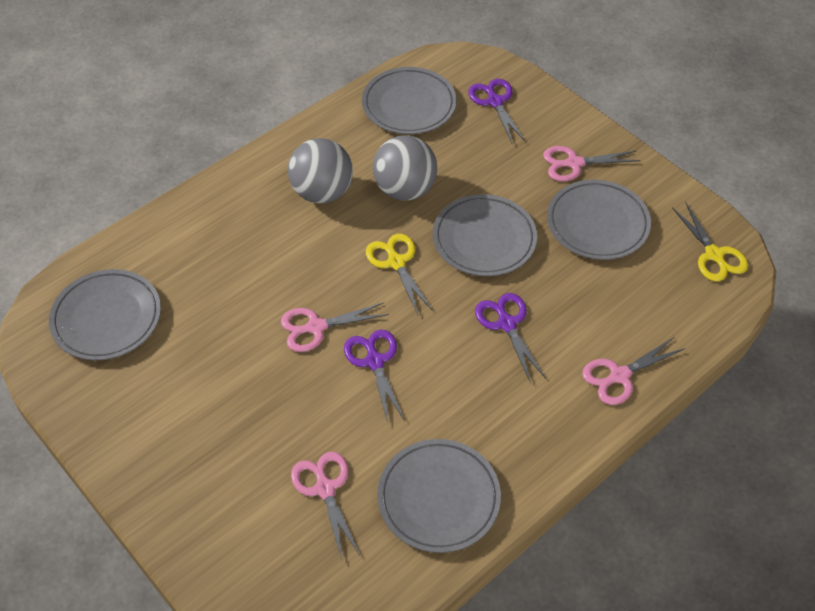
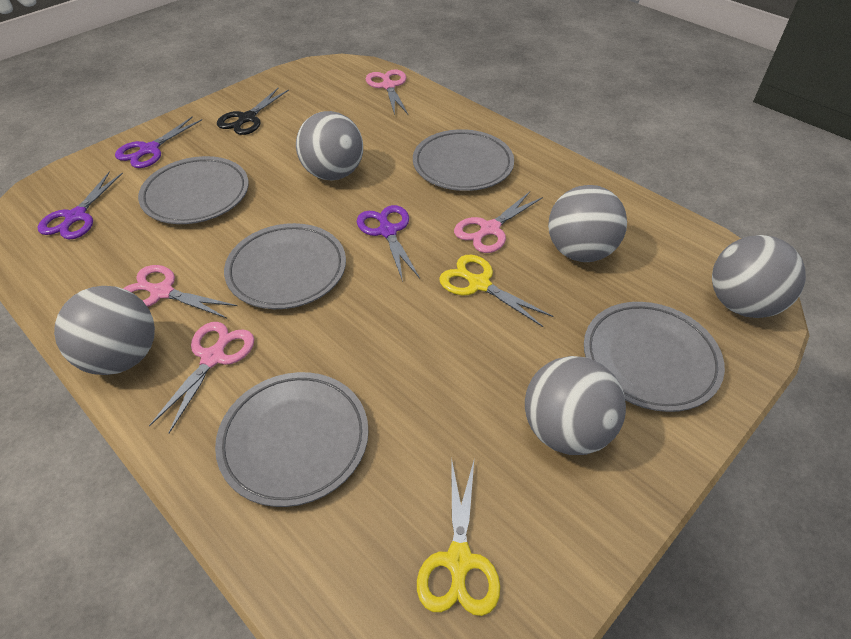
black scissors: 0 -> 1
grey ball: 2 -> 5

